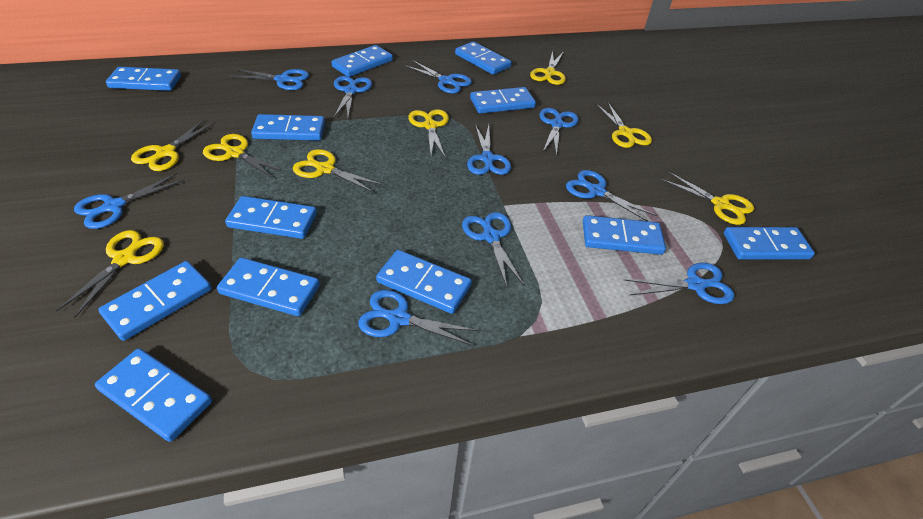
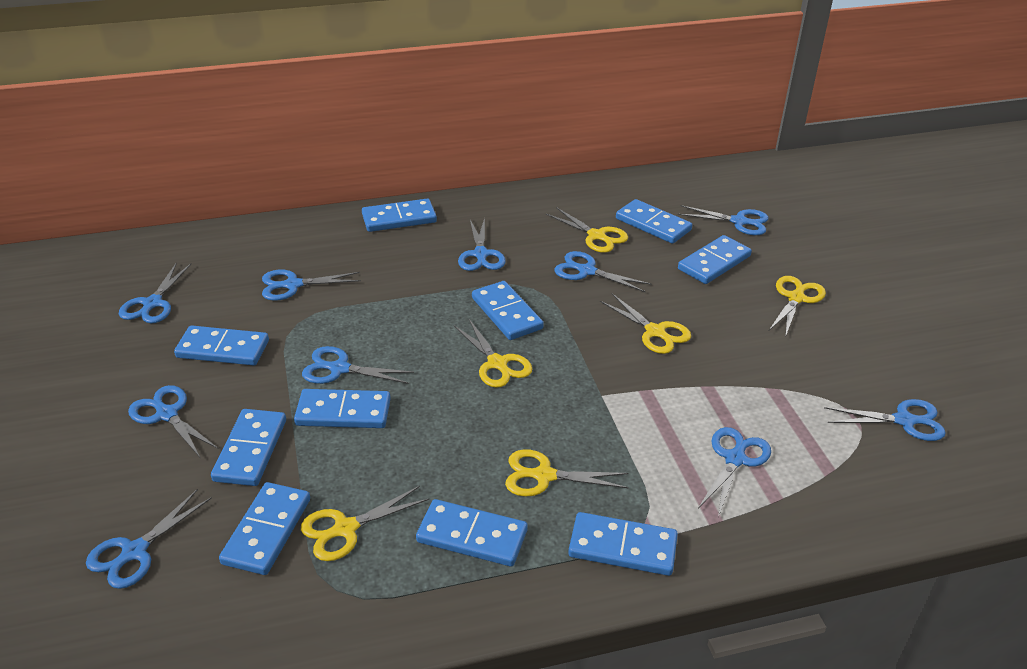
blue domino: 12 -> 10
yellow scissors: 8 -> 6

